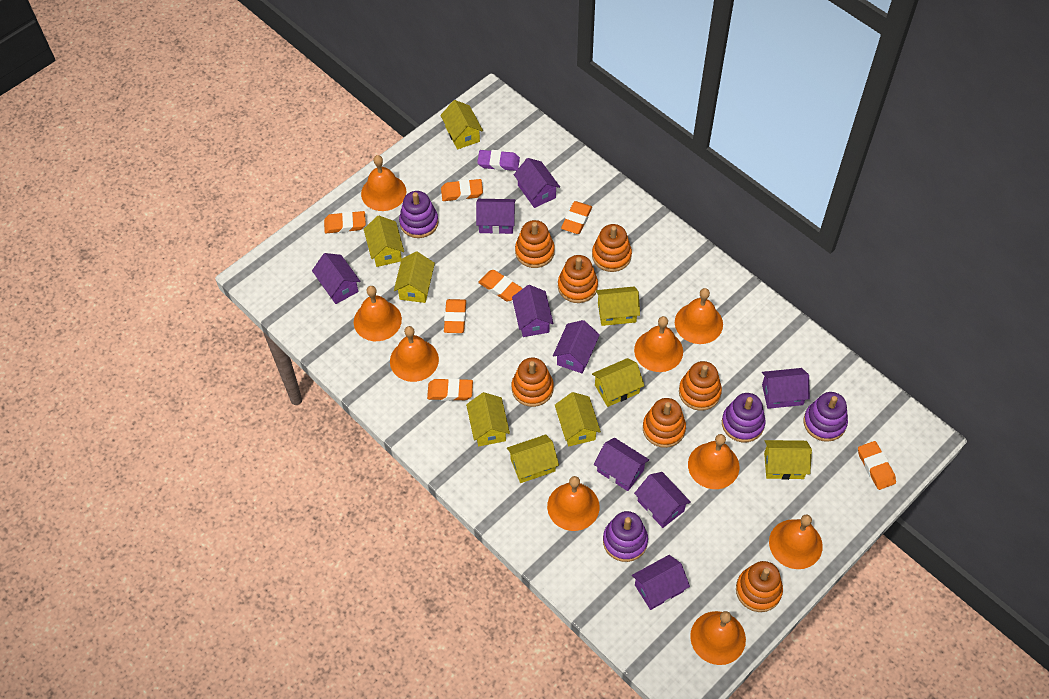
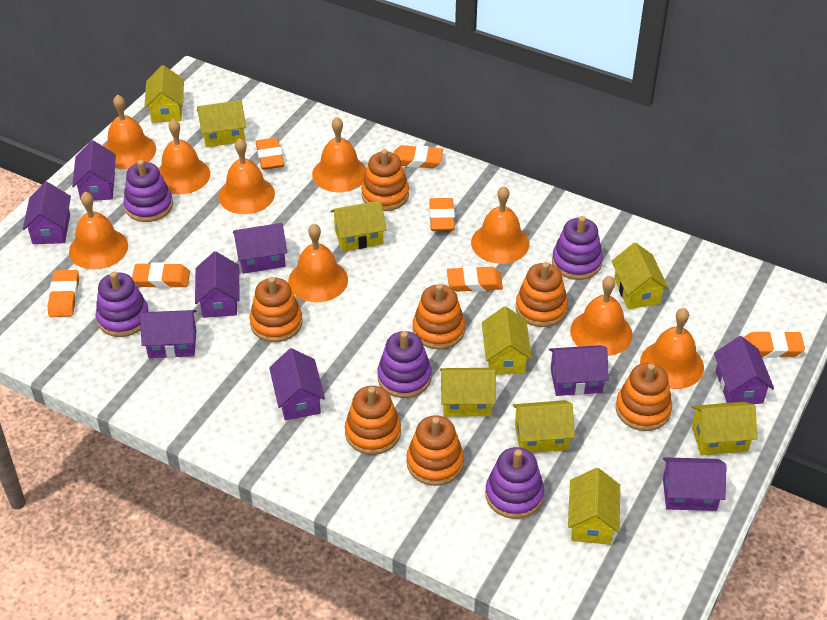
purple eraser: 1 -> 0
purple stacking toy: 4 -> 5

